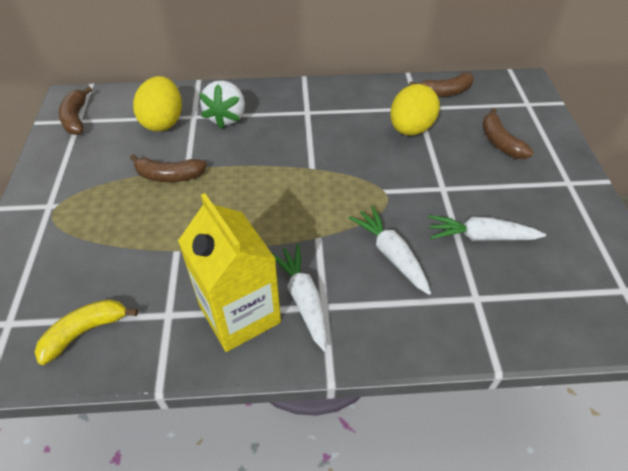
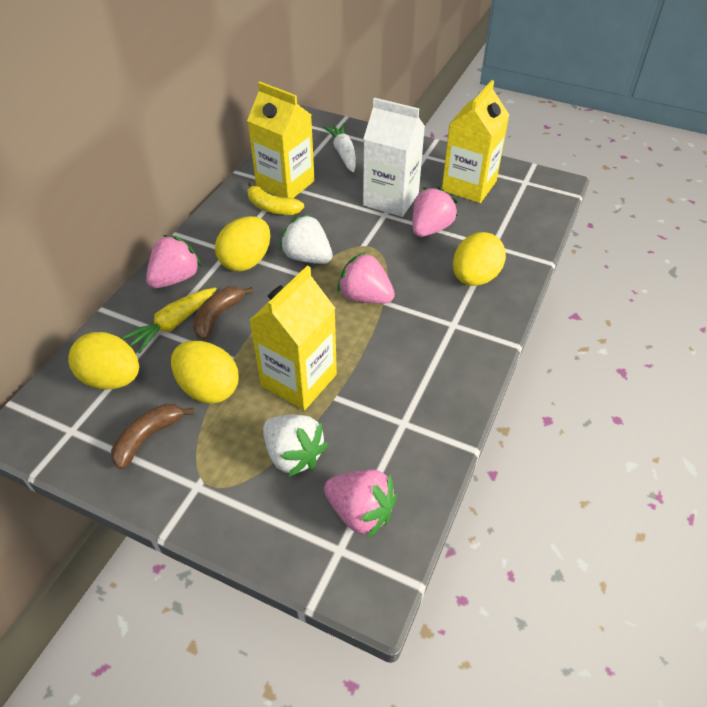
brown banana: 4 -> 2
pink strawberry: 0 -> 4
white carrot: 3 -> 1
white carton: 0 -> 1
white strawberry: 1 -> 2
yellow carrot: 0 -> 1
yellow carton: 1 -> 3
yellow egg: 2 -> 4

